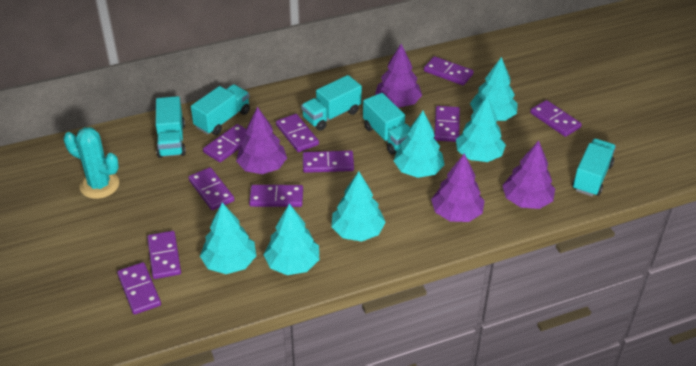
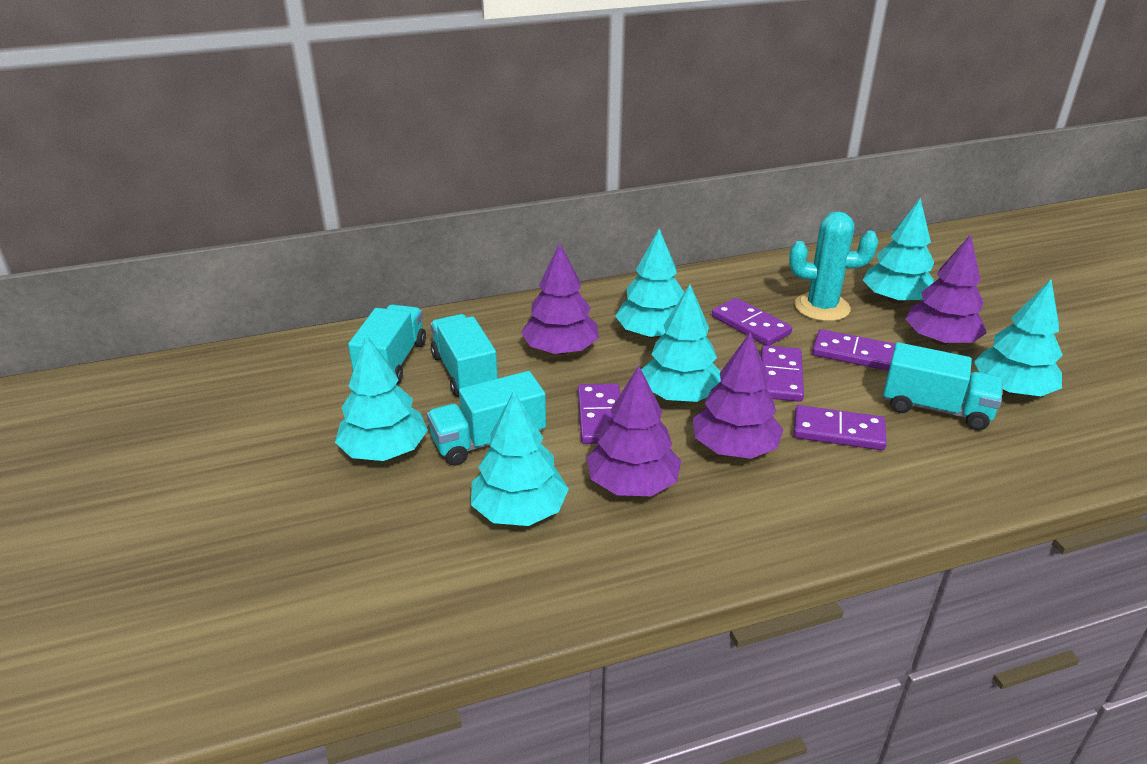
purple domino: 10 -> 5
turquoise truck: 5 -> 4

